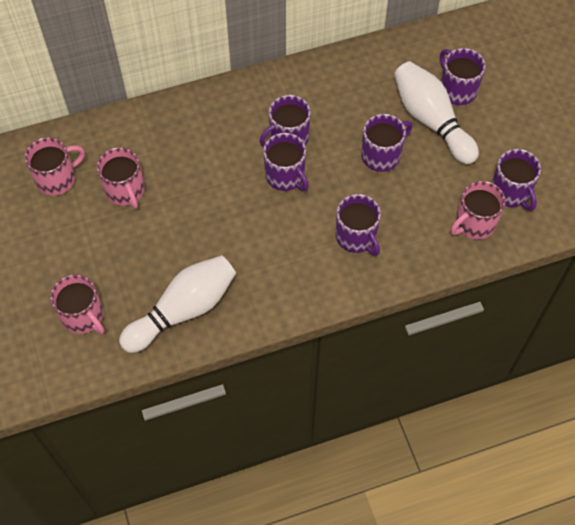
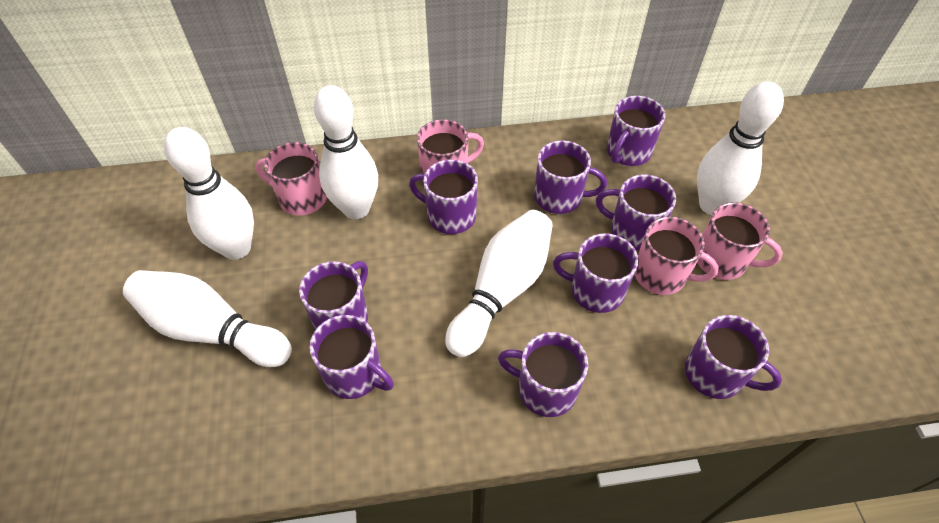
purple mug: 6 -> 9
white bowling pin: 2 -> 5

